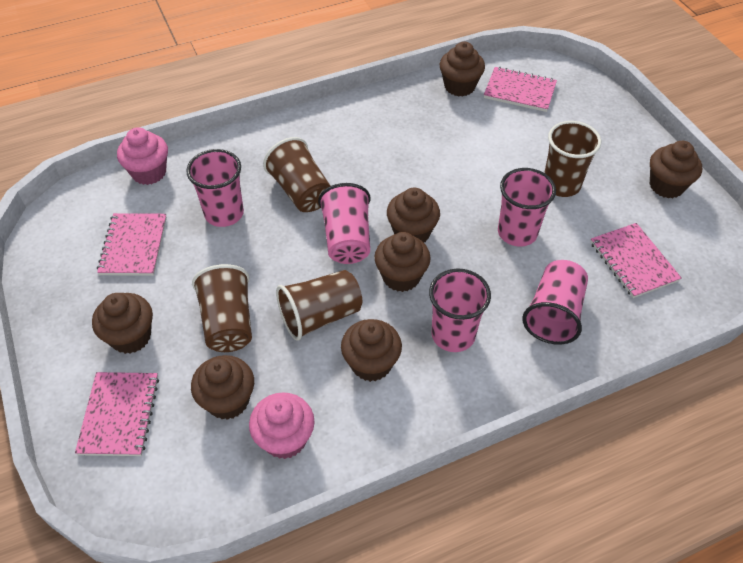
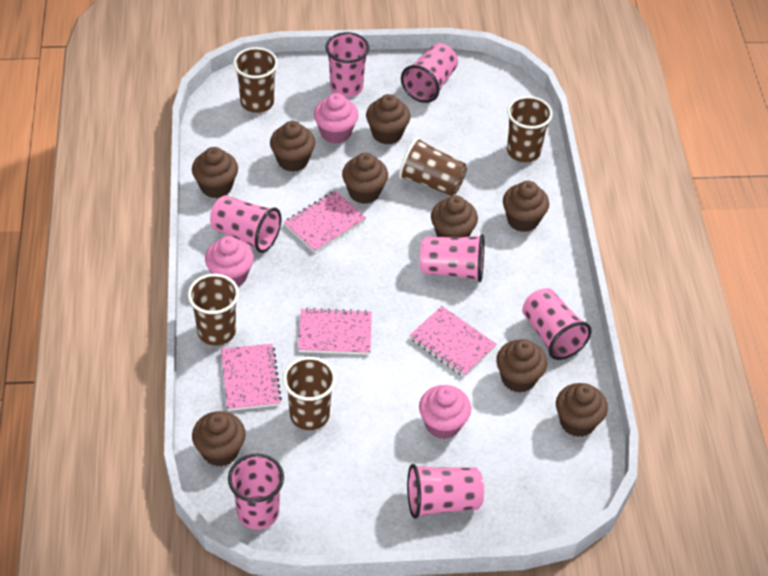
brown cup: 4 -> 5
brown cupcake: 7 -> 9
pink cup: 5 -> 7
pink cupcake: 2 -> 3

